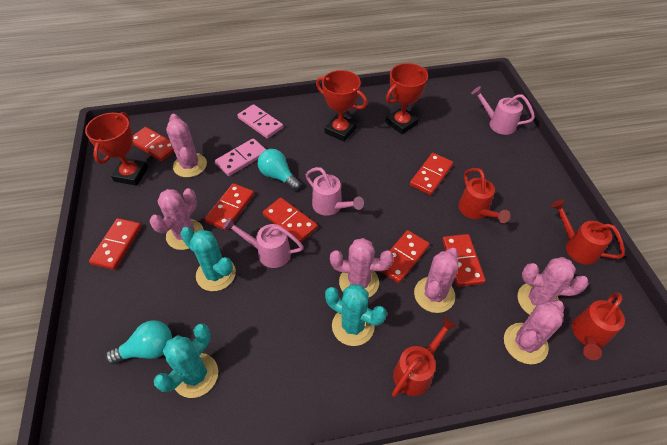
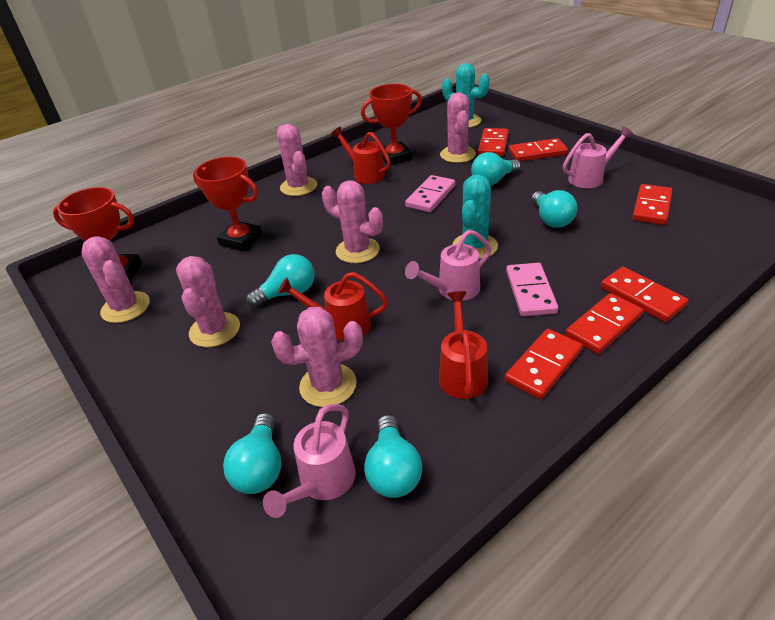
red domino: 7 -> 6
red watering can: 4 -> 3
turquoise cactus: 3 -> 2
turquoise light bulb: 2 -> 5

